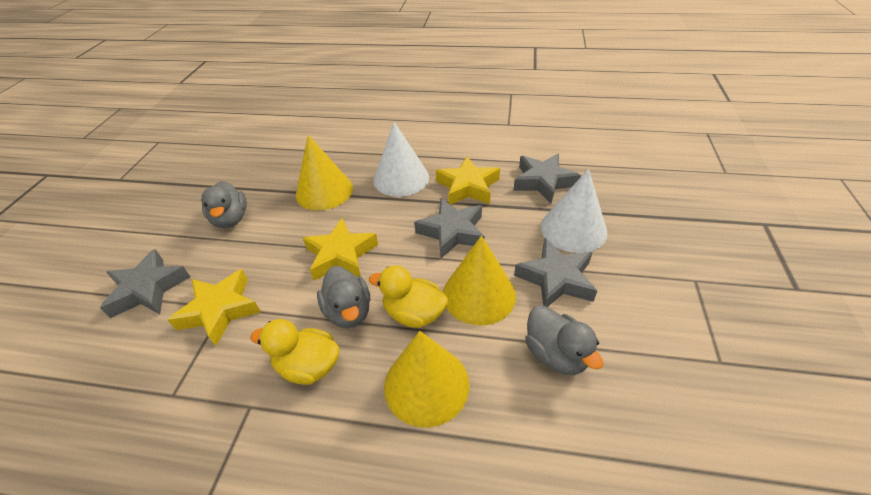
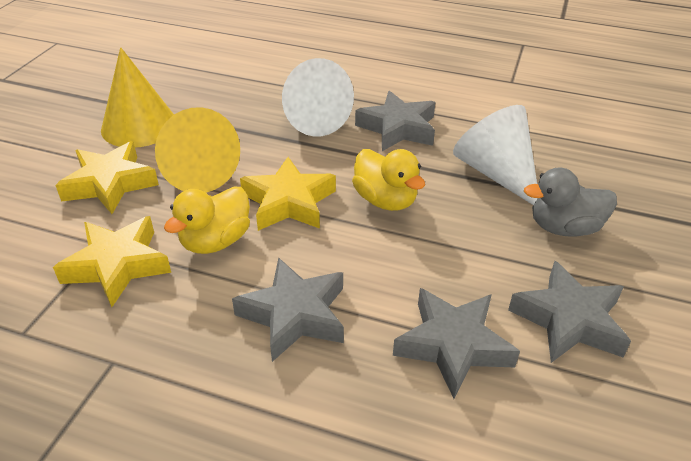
grey duck: 3 -> 1
yellow cone: 3 -> 2

